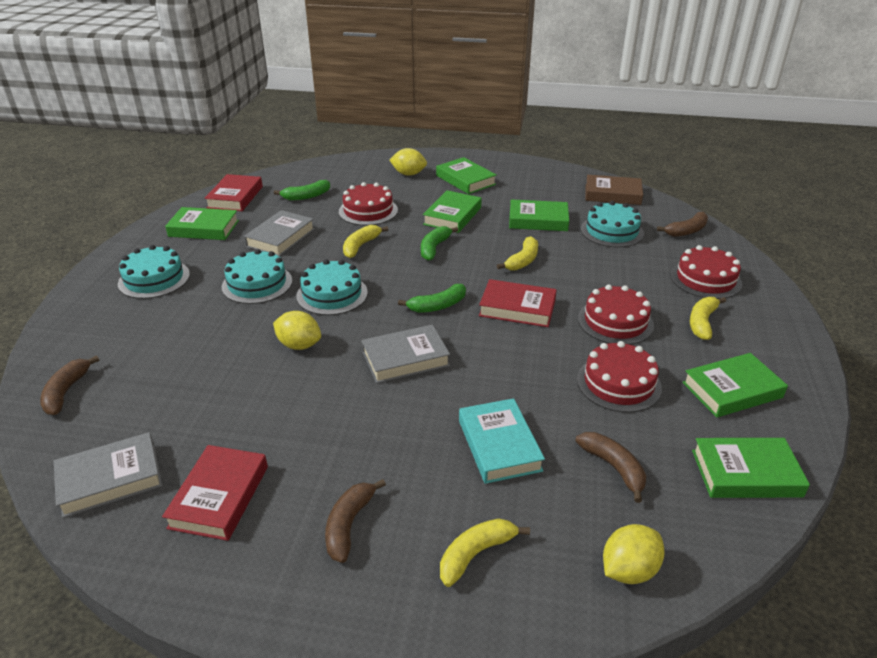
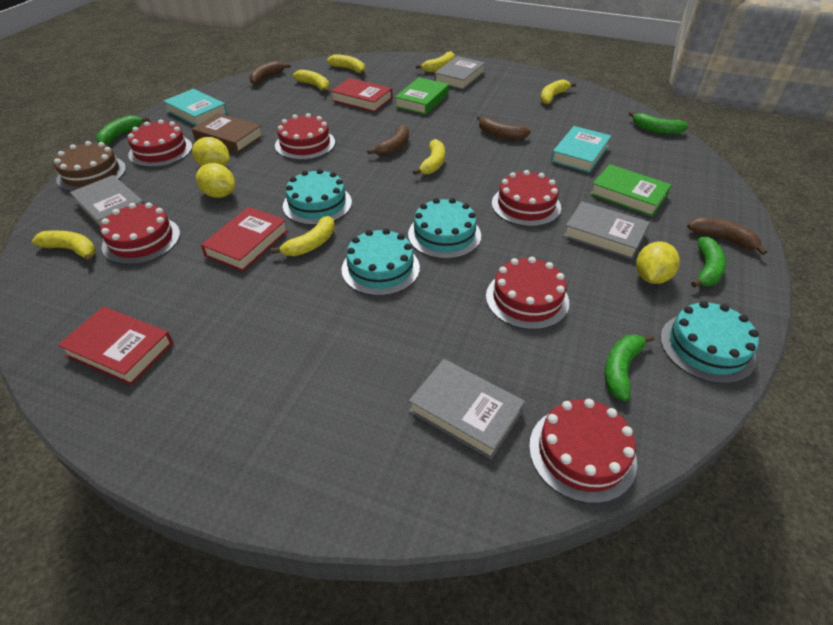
brown cake: 0 -> 1
green banana: 3 -> 4
green book: 6 -> 2
grey book: 3 -> 4
red cake: 4 -> 6
turquoise book: 1 -> 2
yellow banana: 4 -> 7

